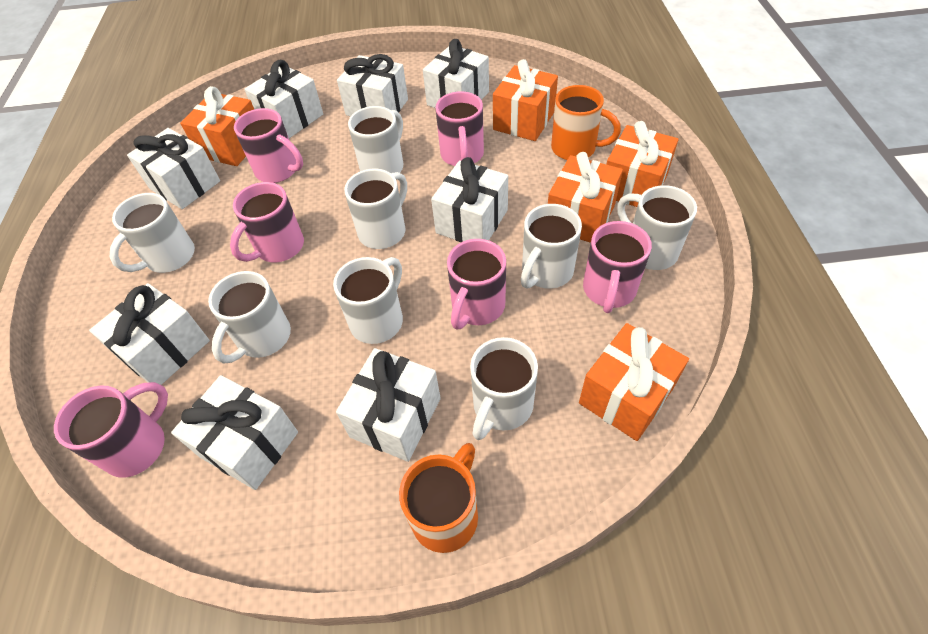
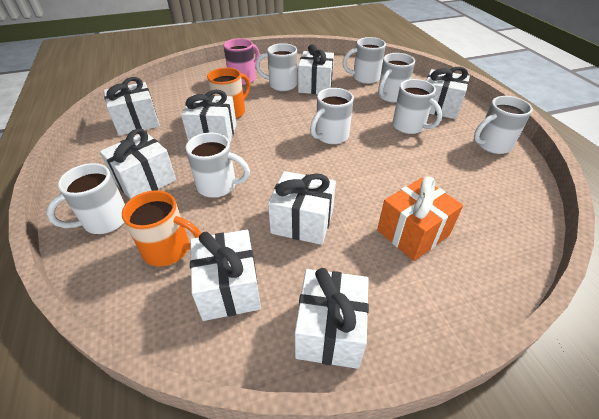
orange gift: 5 -> 1
pink mug: 6 -> 1

